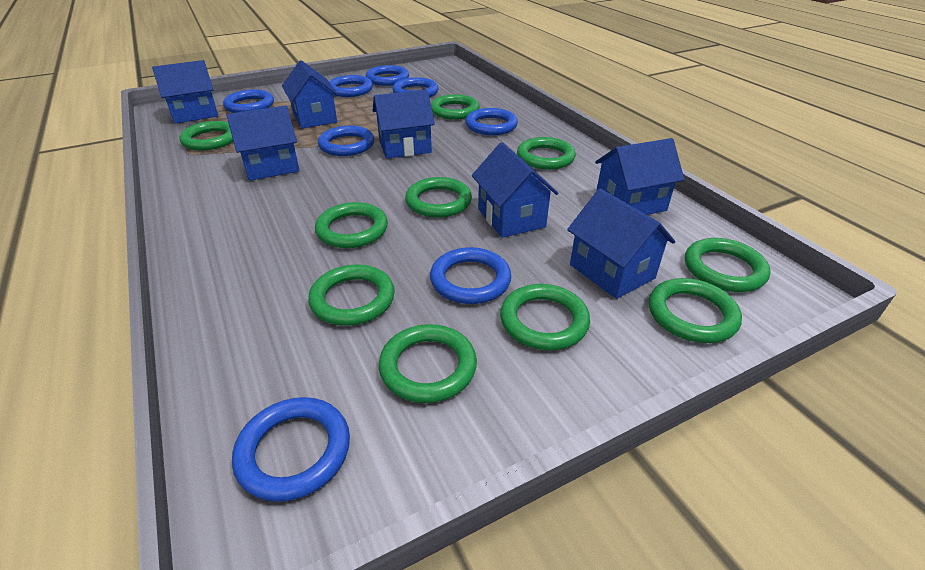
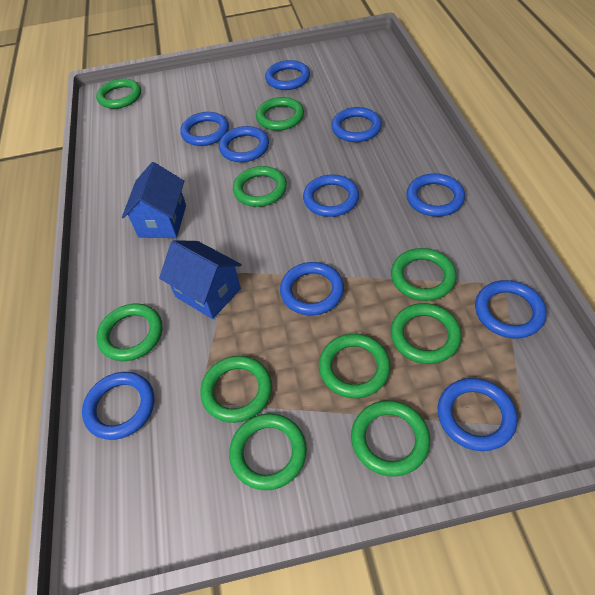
blue house: 7 -> 2
blue ring: 8 -> 10

